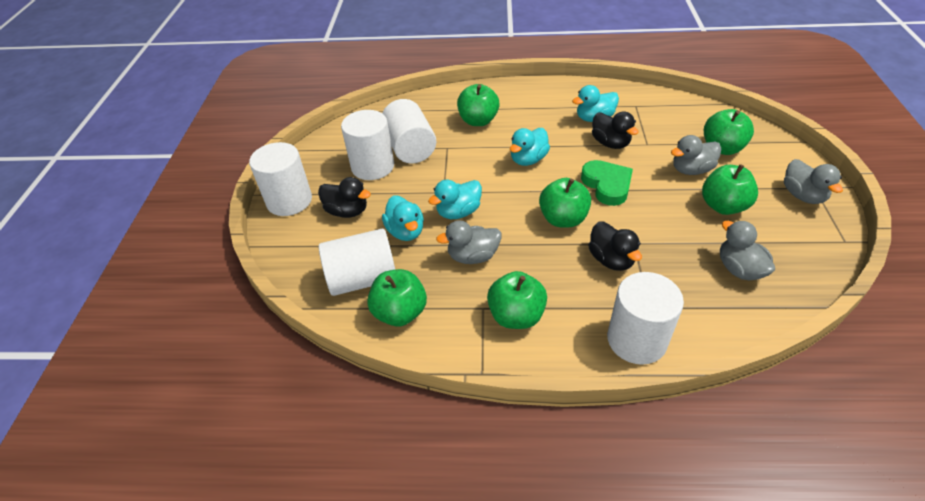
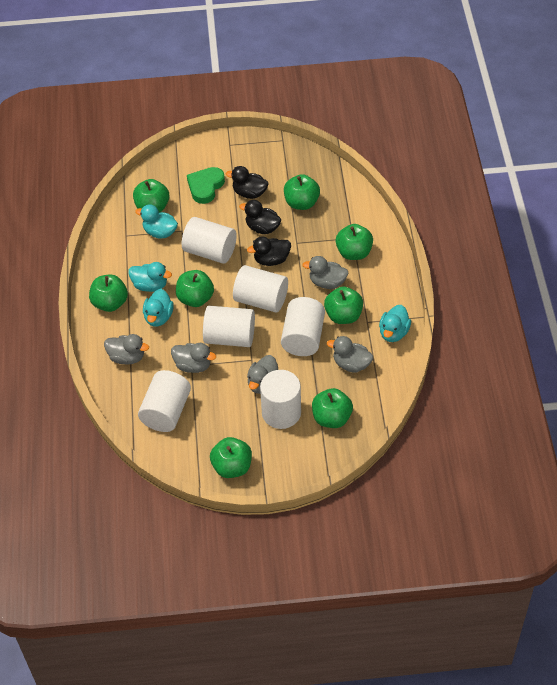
green apple: 6 -> 8
grey duck: 4 -> 5
white cylinder: 5 -> 6

